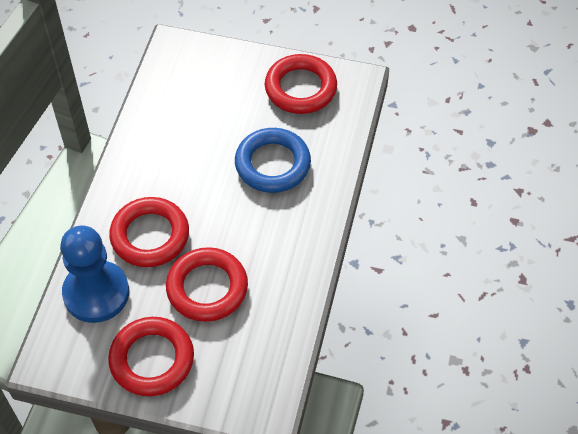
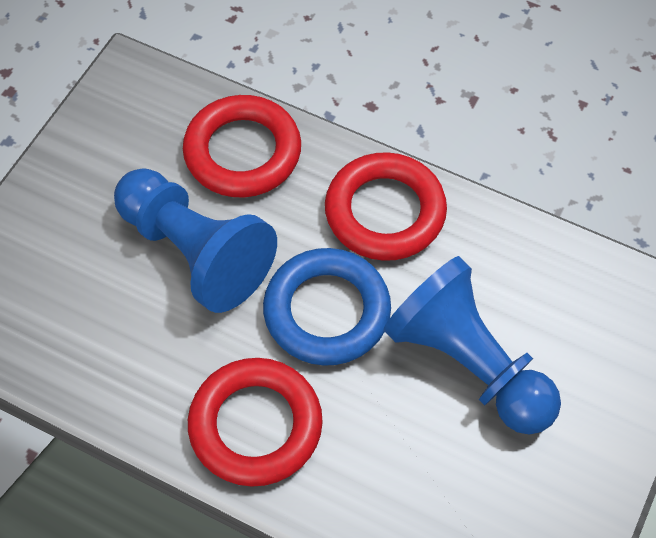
blue pawn: 1 -> 2
red ring: 4 -> 3

